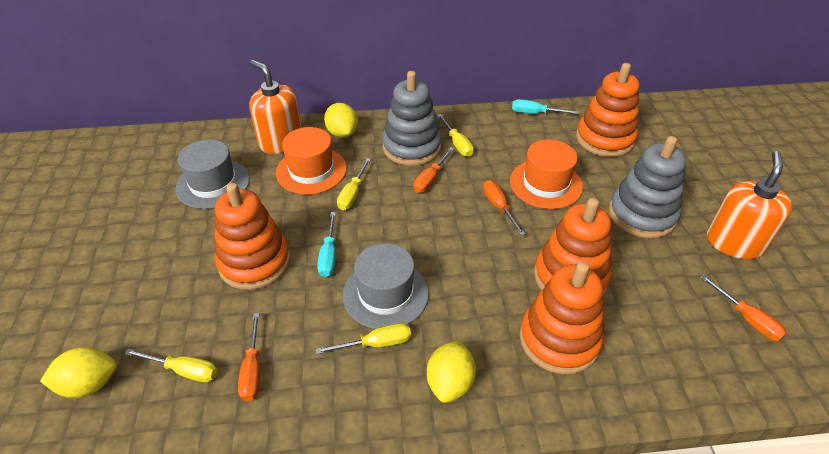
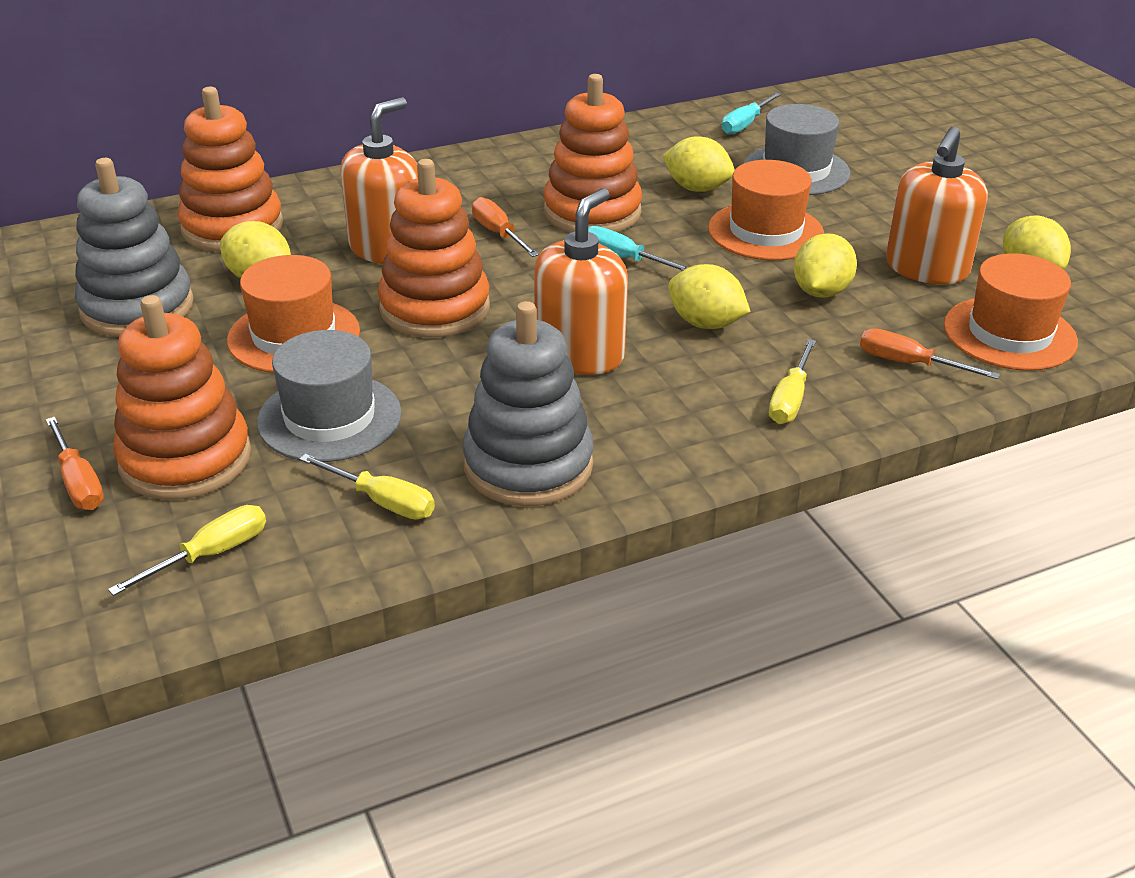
orange hat: 2 -> 3
orange screwdriver: 4 -> 3
orange soap dispenser: 2 -> 3
yellow lemon: 3 -> 5
yellow screwdriver: 4 -> 3

